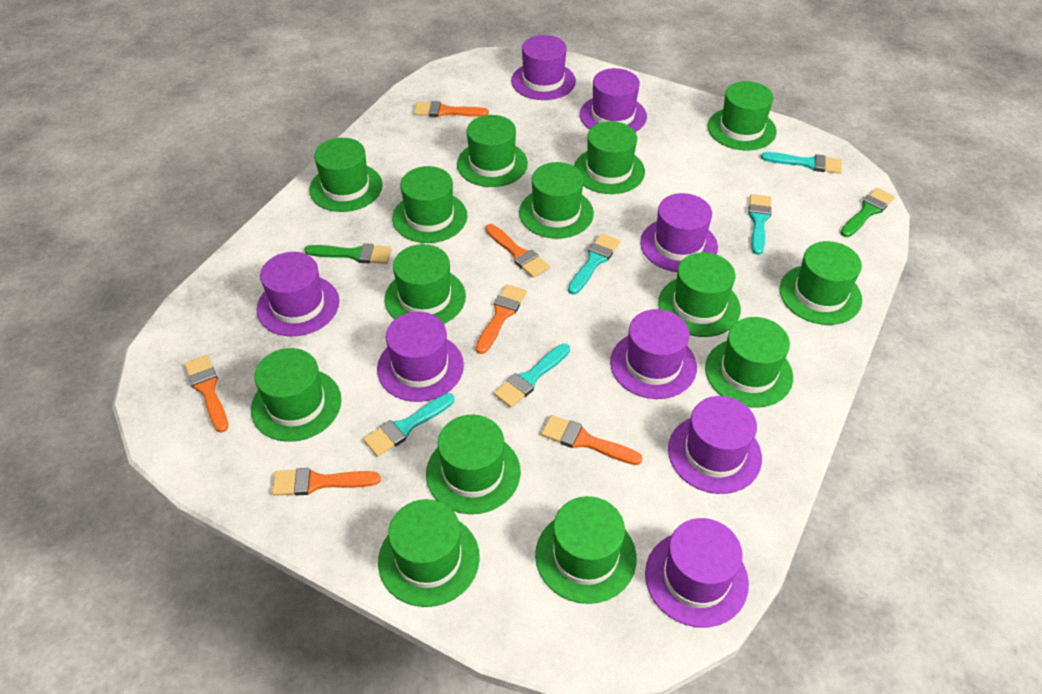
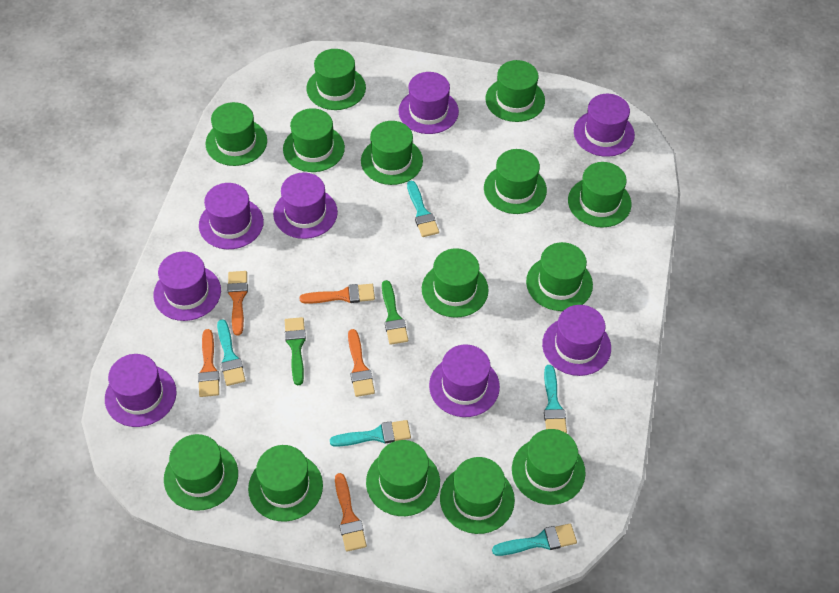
orange brush: 6 -> 5

